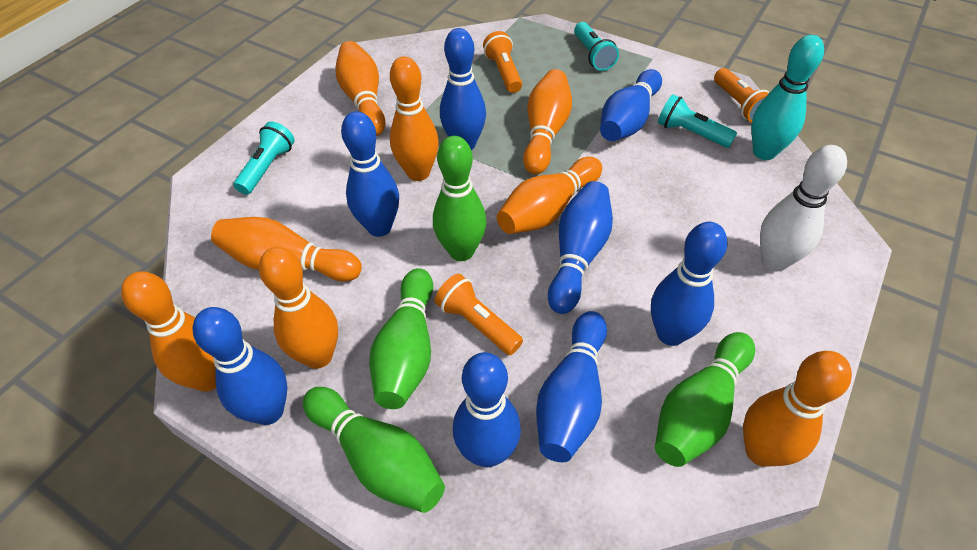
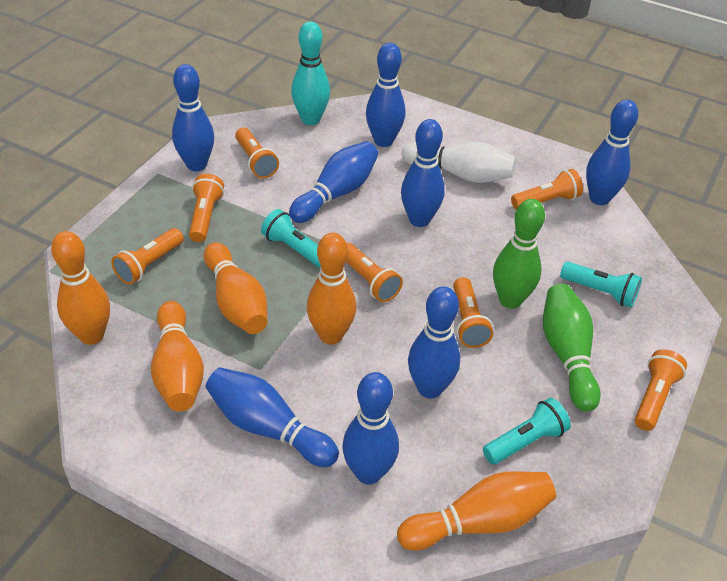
green bowling pin: 4 -> 2
orange bowling pin: 8 -> 5
orange flashlight: 3 -> 7

